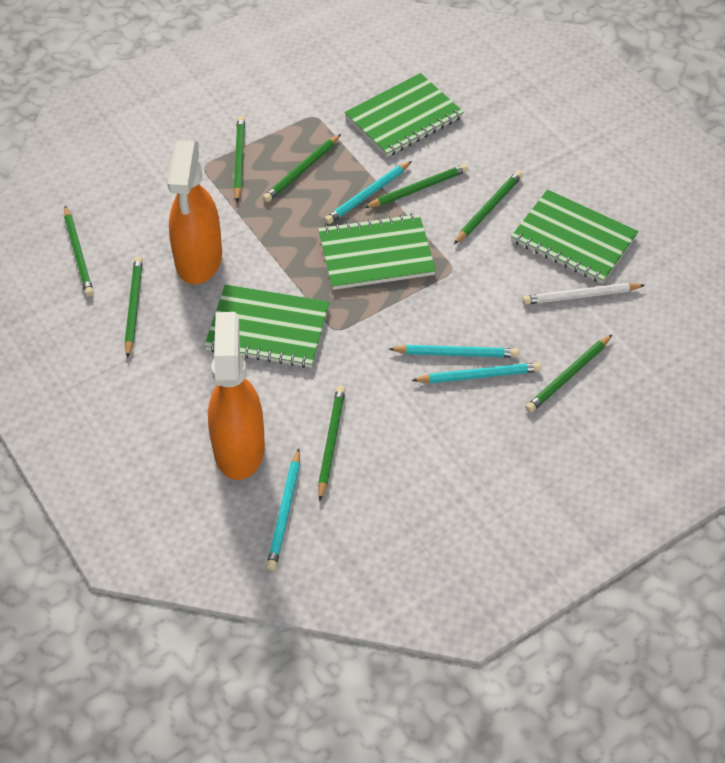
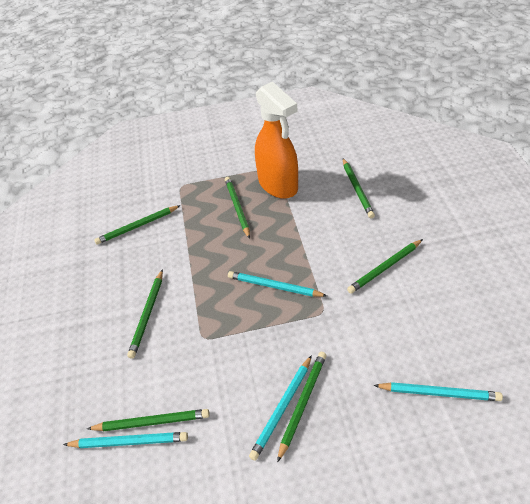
green notebook: 4 -> 0
green pencil: 8 -> 7
orange spray bottle: 2 -> 1
white pencil: 1 -> 0

